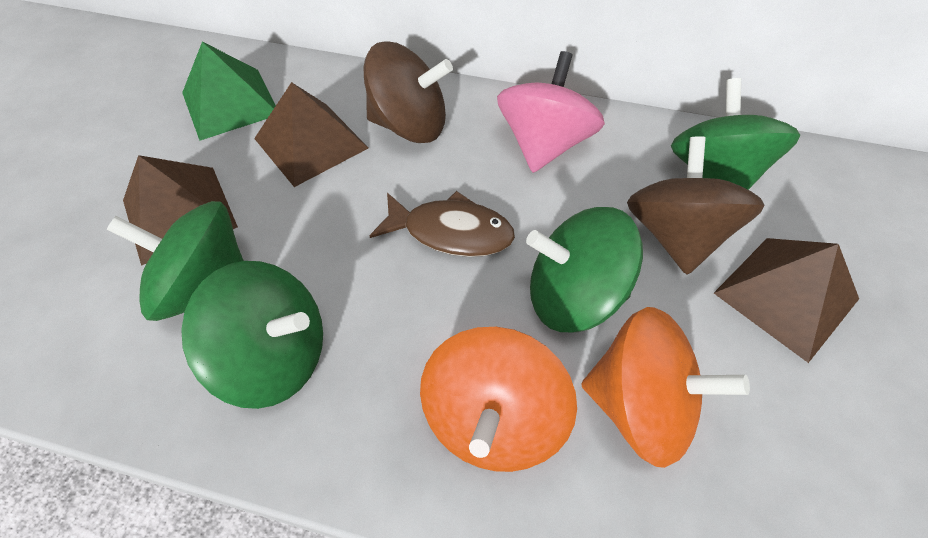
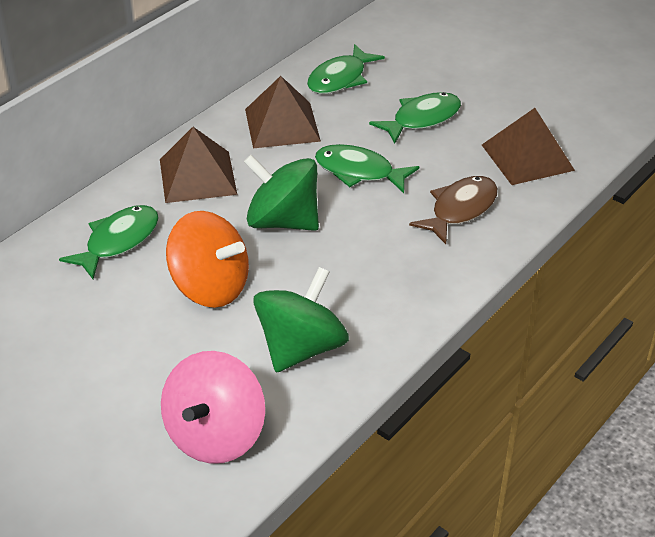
brown spinning top: 2 -> 0
green fish: 0 -> 4
green pyramid: 1 -> 0
green spinning top: 4 -> 2
orange spinning top: 2 -> 1

